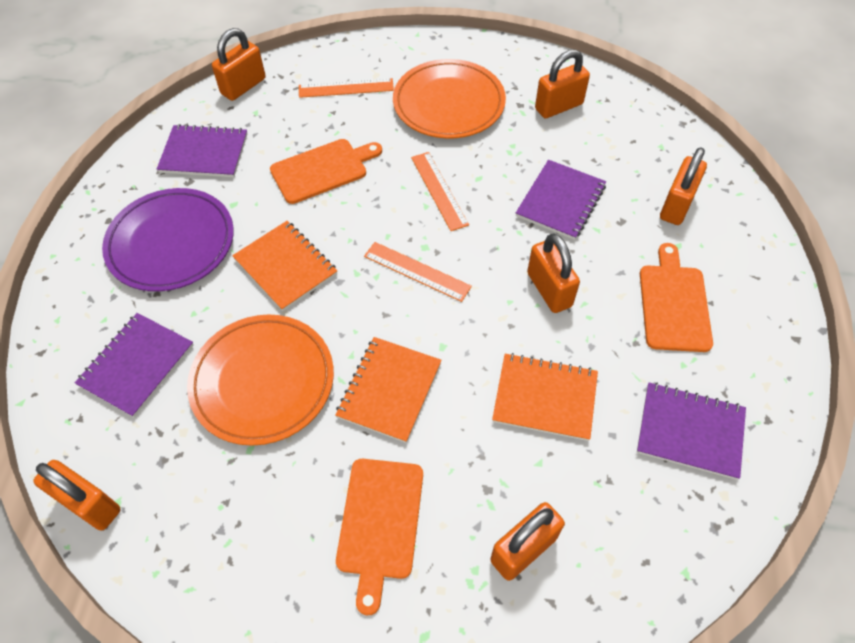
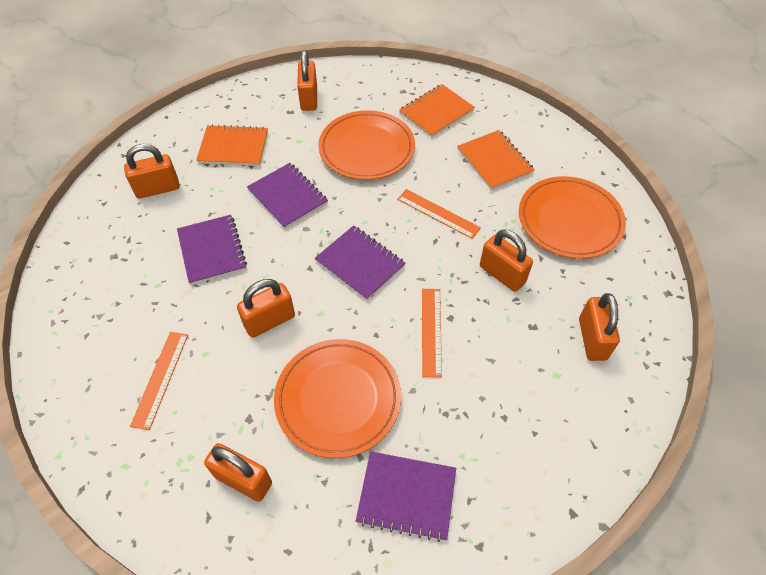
orange cutting board: 3 -> 0
orange plate: 2 -> 3
purple plate: 1 -> 0

